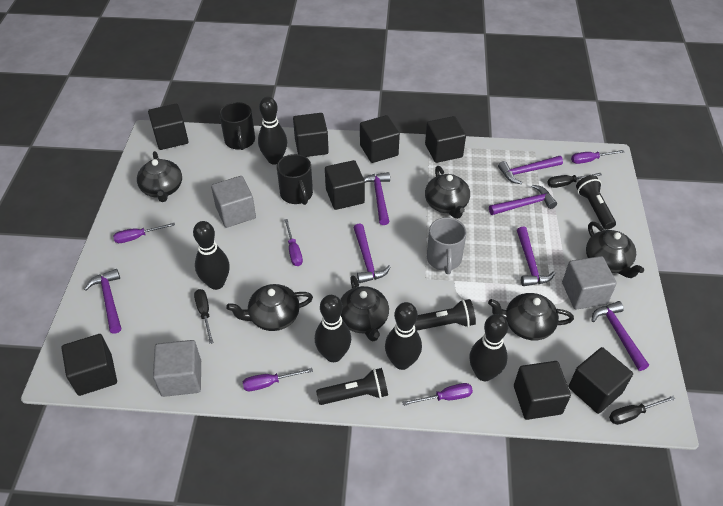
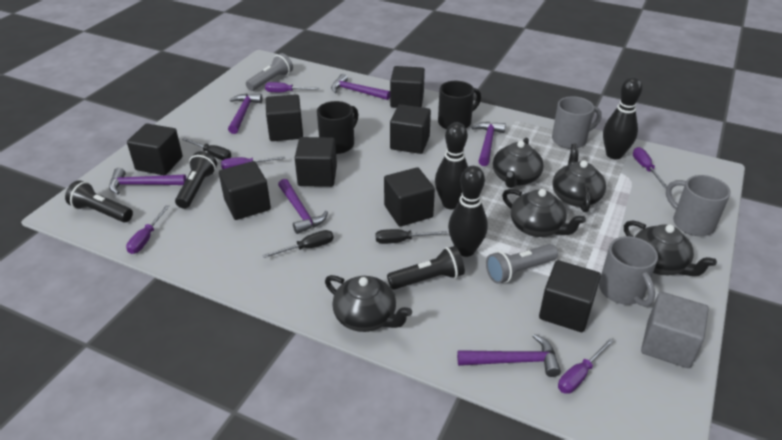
black bowling pin: 5 -> 3
black teapot: 6 -> 5
grey cube: 3 -> 1
grey flashlight: 0 -> 2
grey mug: 1 -> 3
purple hammer: 7 -> 6

